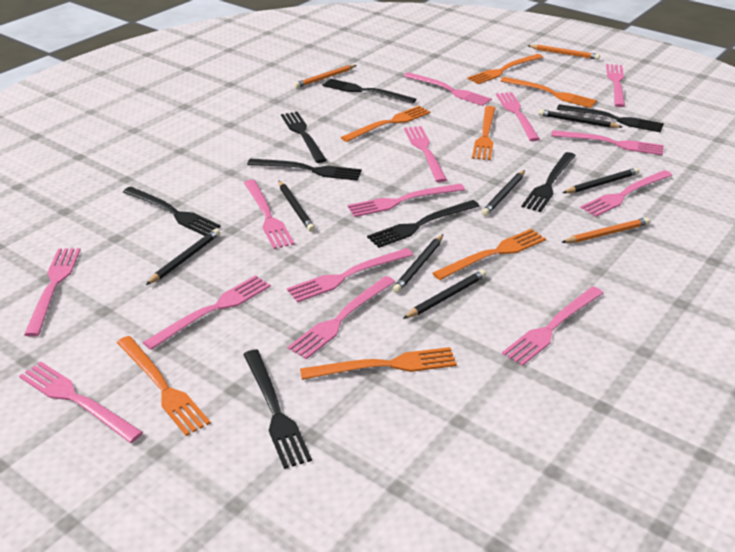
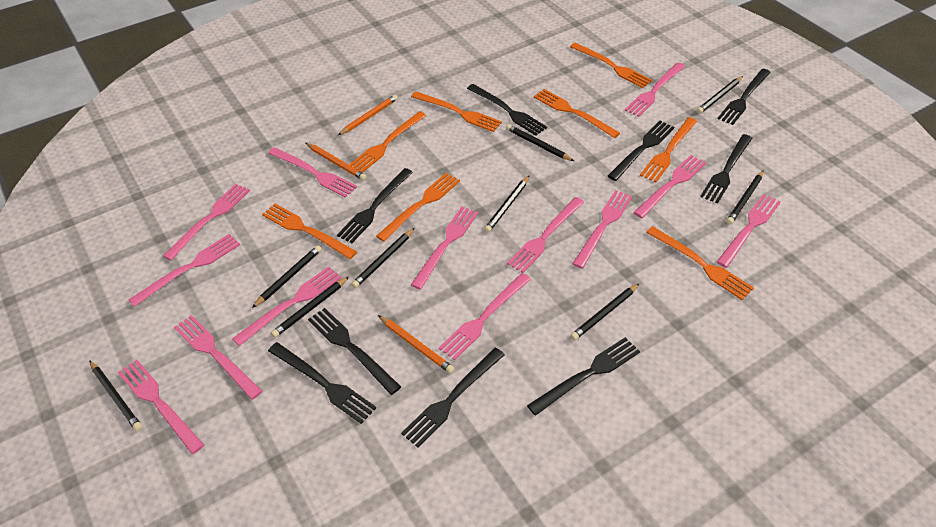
black fork: 8 -> 9
black pencil: 7 -> 9
orange fork: 7 -> 8
pink fork: 14 -> 13

